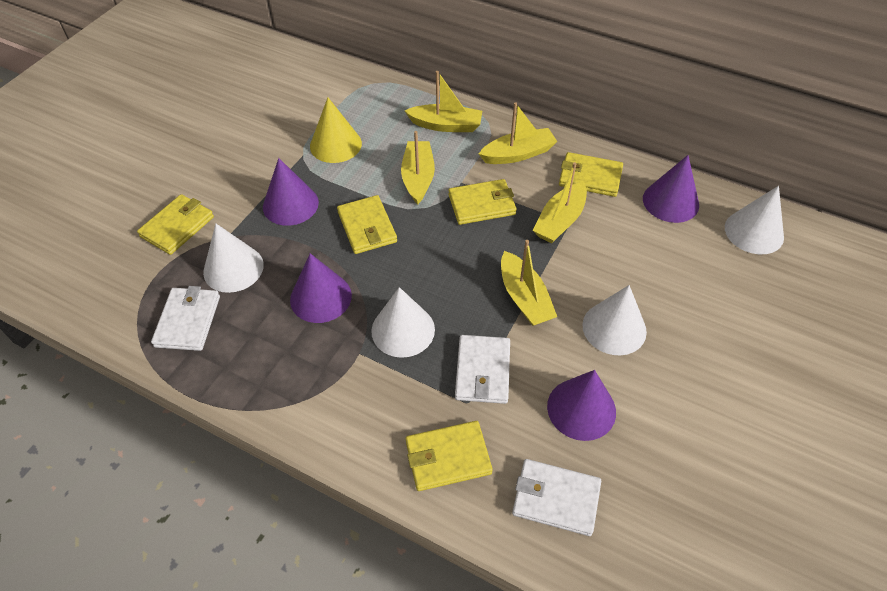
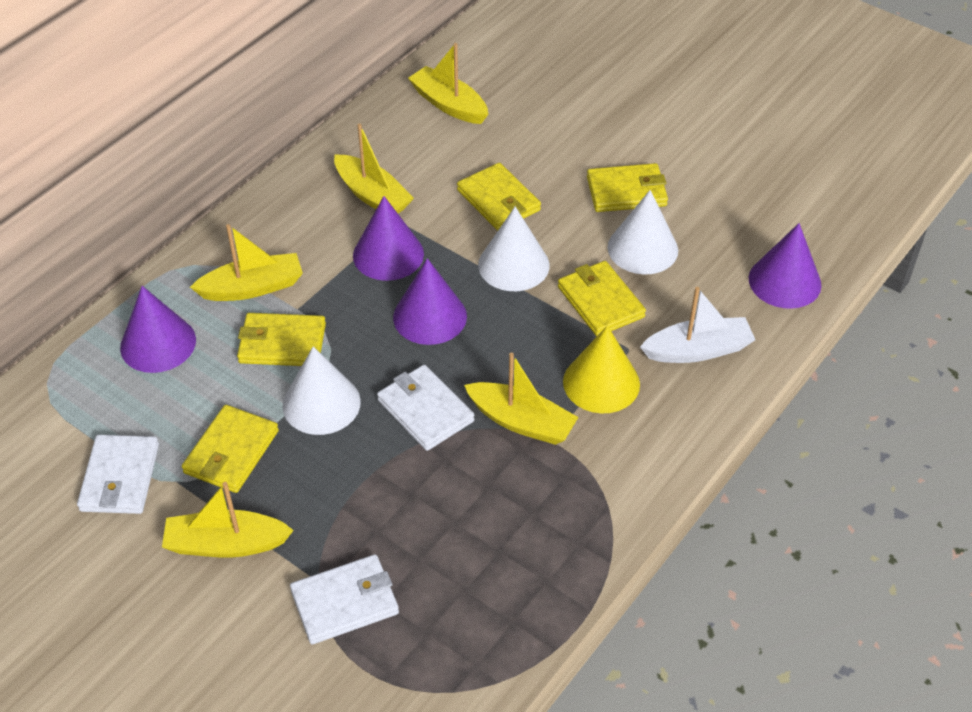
white boat: 0 -> 1
white cone: 4 -> 3

